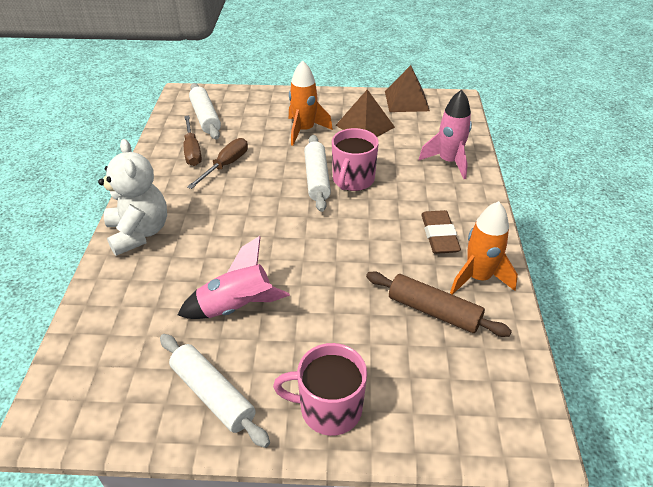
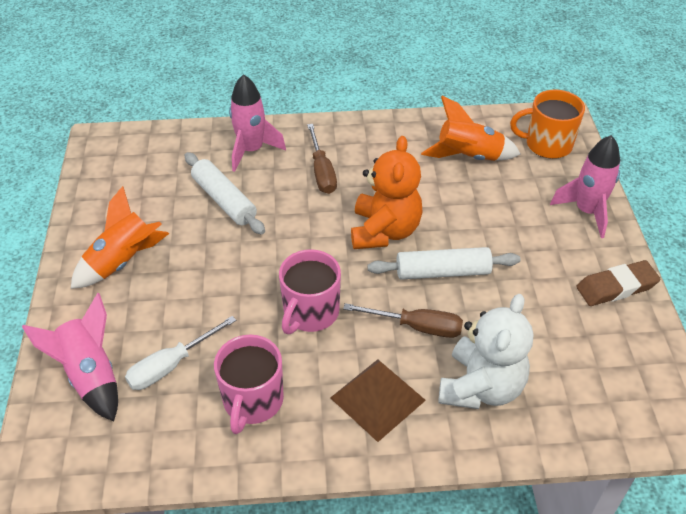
brown pyramid: 2 -> 1
brown rolling pin: 1 -> 0
orange mug: 0 -> 1
orange teddy bear: 0 -> 1
pink rocket: 2 -> 3
white rolling pin: 3 -> 2
white screwdriver: 0 -> 1

